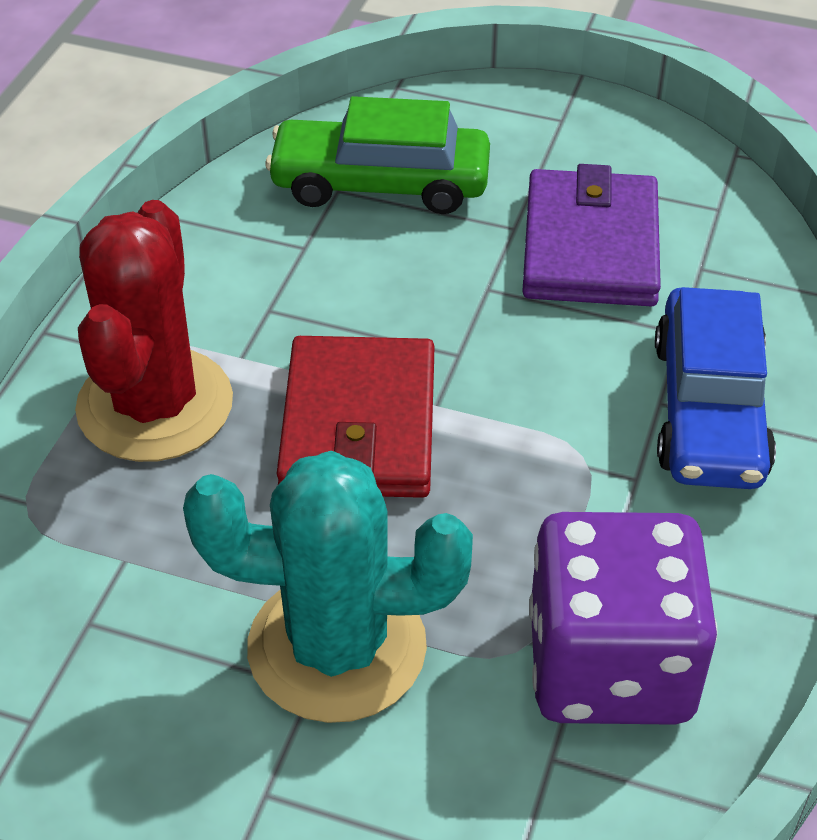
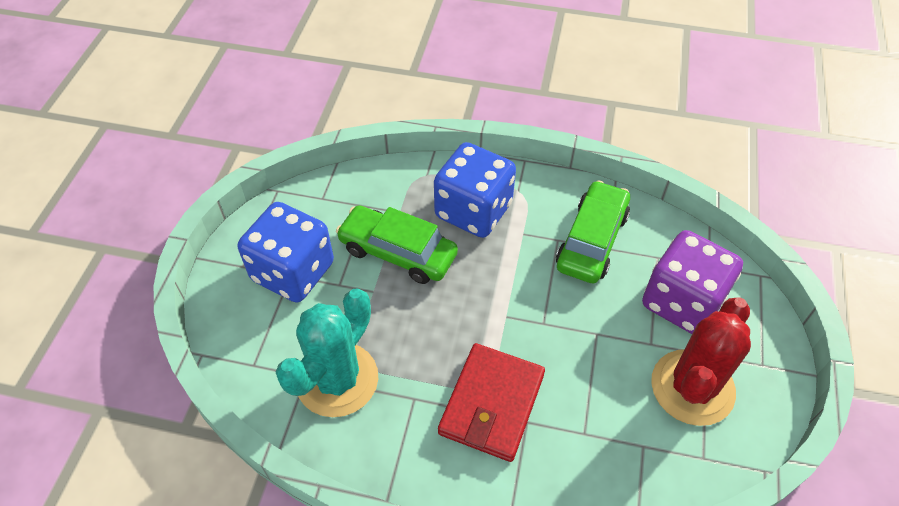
blue car: 1 -> 0
blue dice: 0 -> 2
green car: 1 -> 2
purple wallet: 1 -> 0

